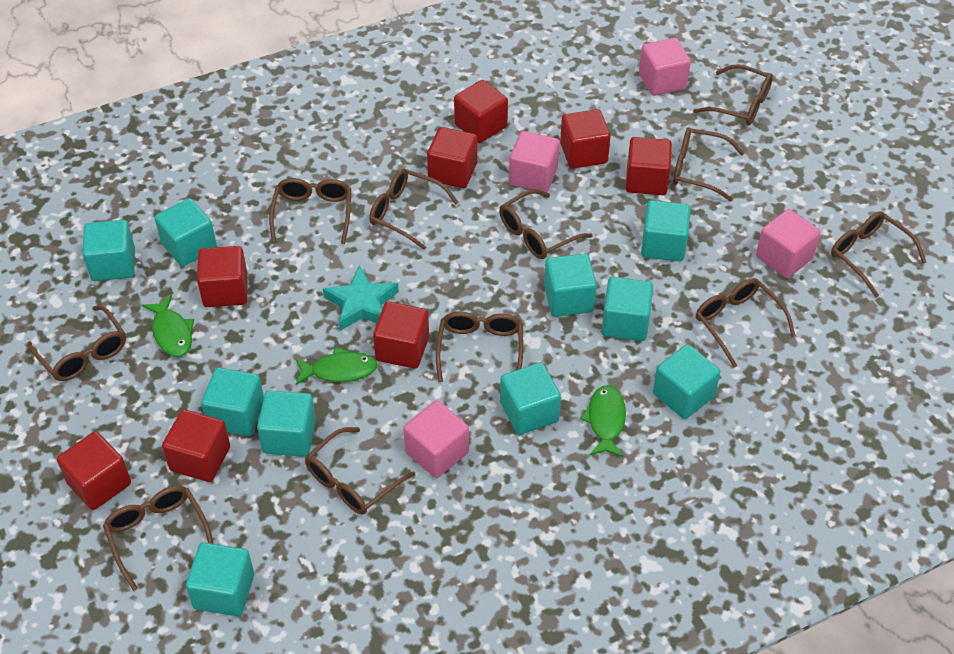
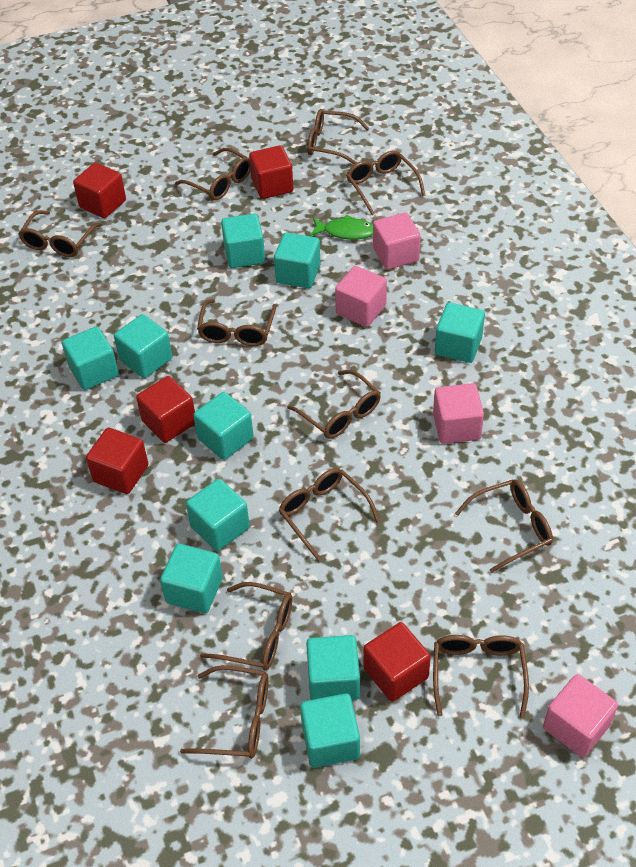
green fish: 3 -> 1
red cube: 8 -> 5
turquoise star: 1 -> 0

